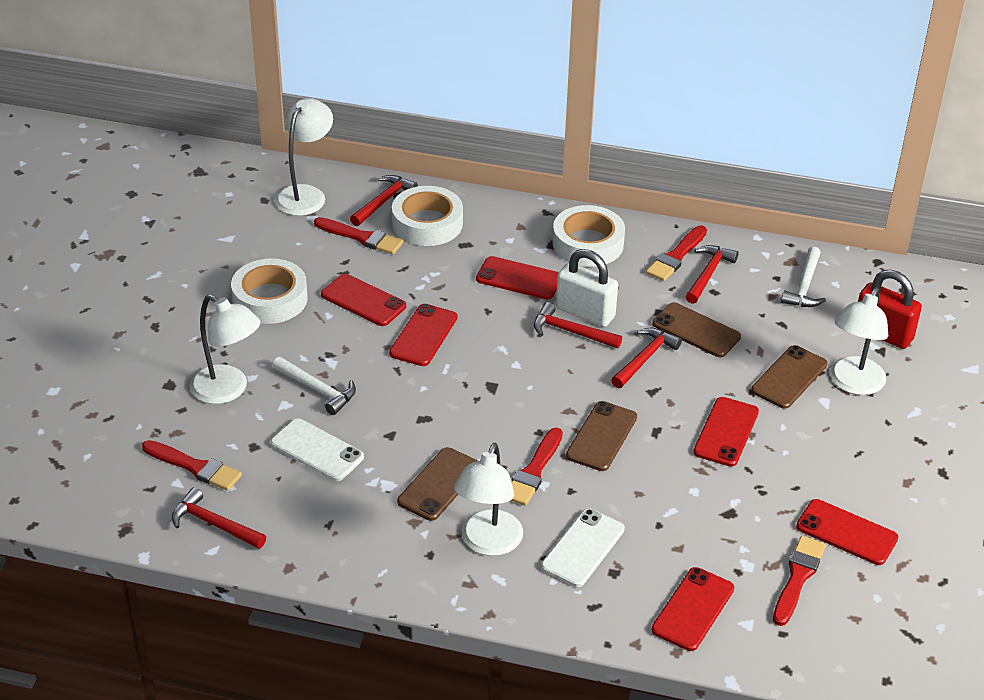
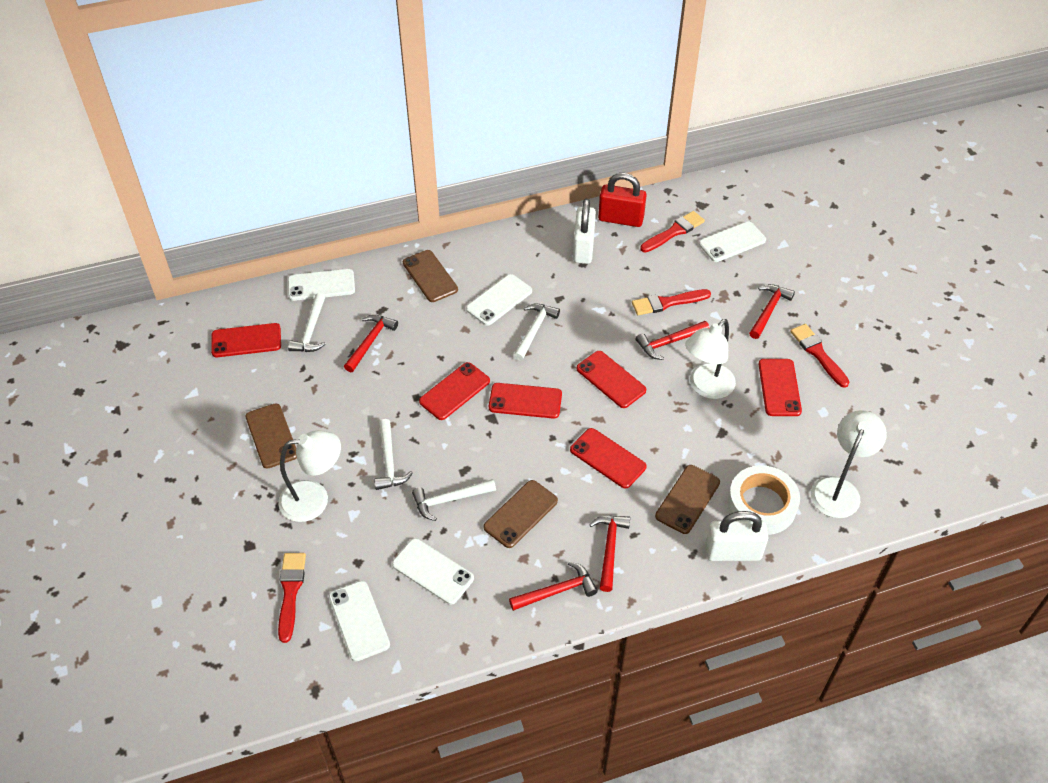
red brush: 5 -> 4
white hammer: 2 -> 4
white lamp: 4 -> 3
white padlock: 1 -> 2
white phone: 2 -> 5
white tape: 3 -> 1

